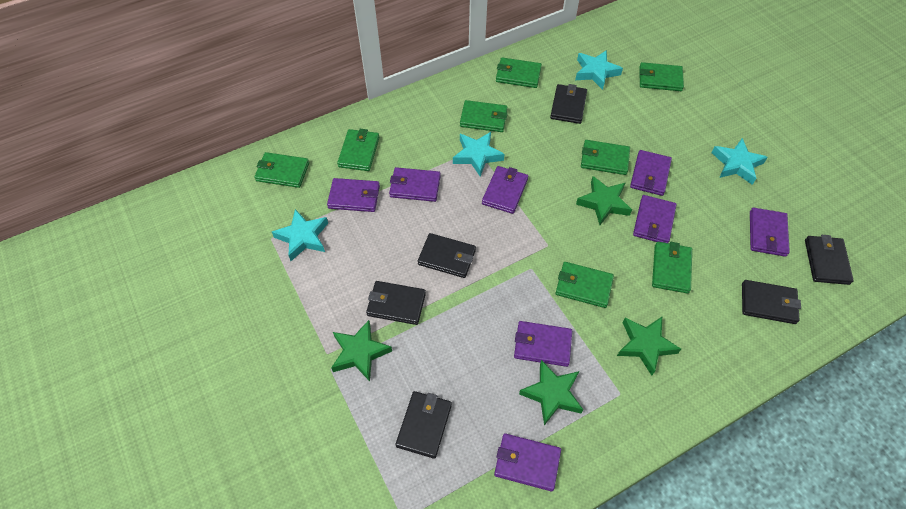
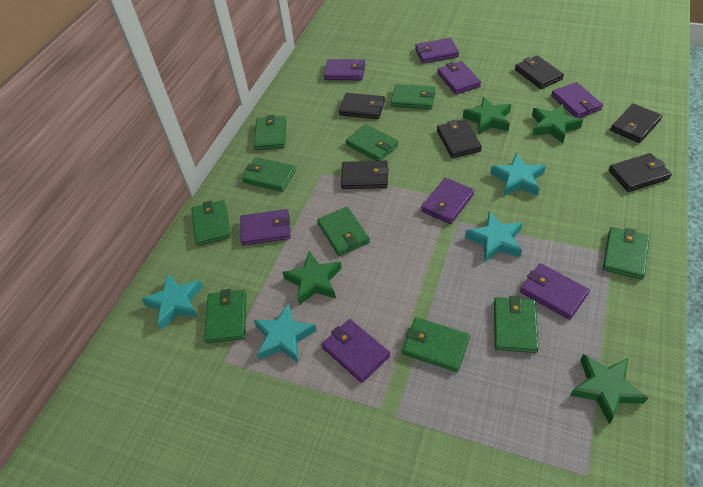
green wallet: 8 -> 10

